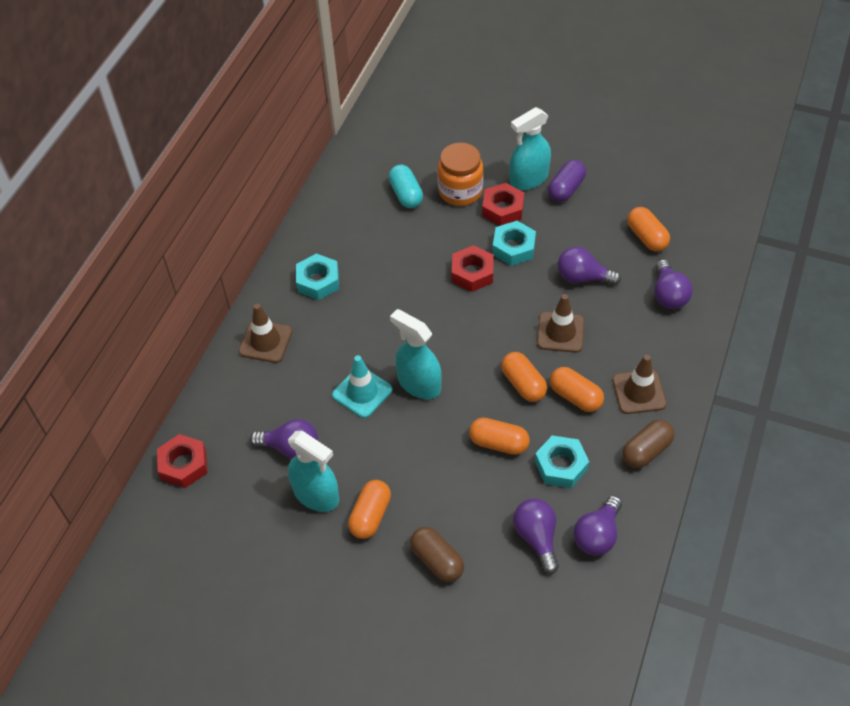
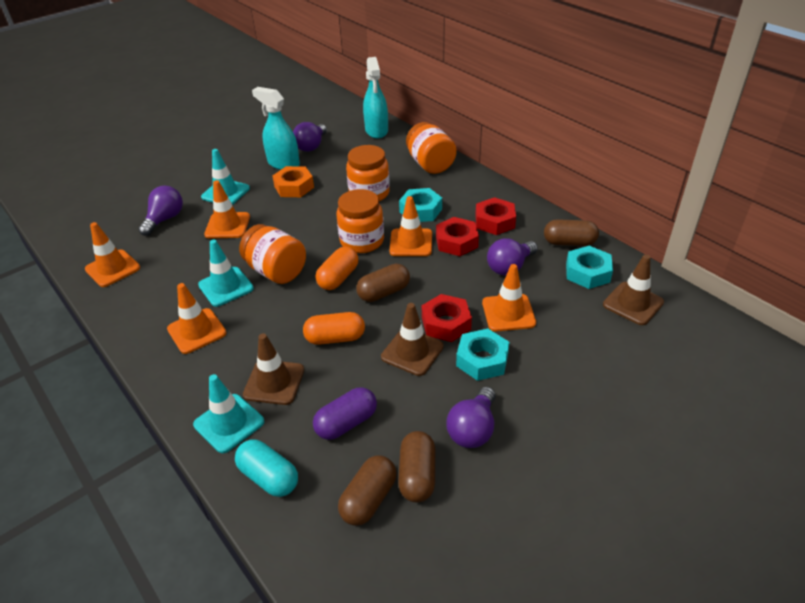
brown capsule: 2 -> 4
orange capsule: 5 -> 2
orange jar: 1 -> 4
orange nut: 0 -> 1
orange traffic cone: 0 -> 5
purple light bulb: 5 -> 4
turquoise spray bottle: 3 -> 2
turquoise traffic cone: 1 -> 3

